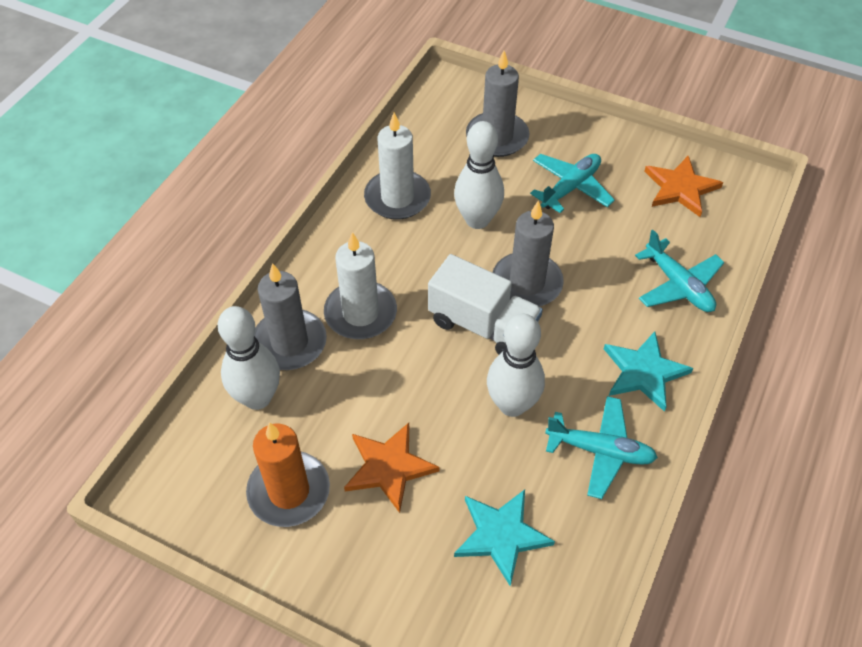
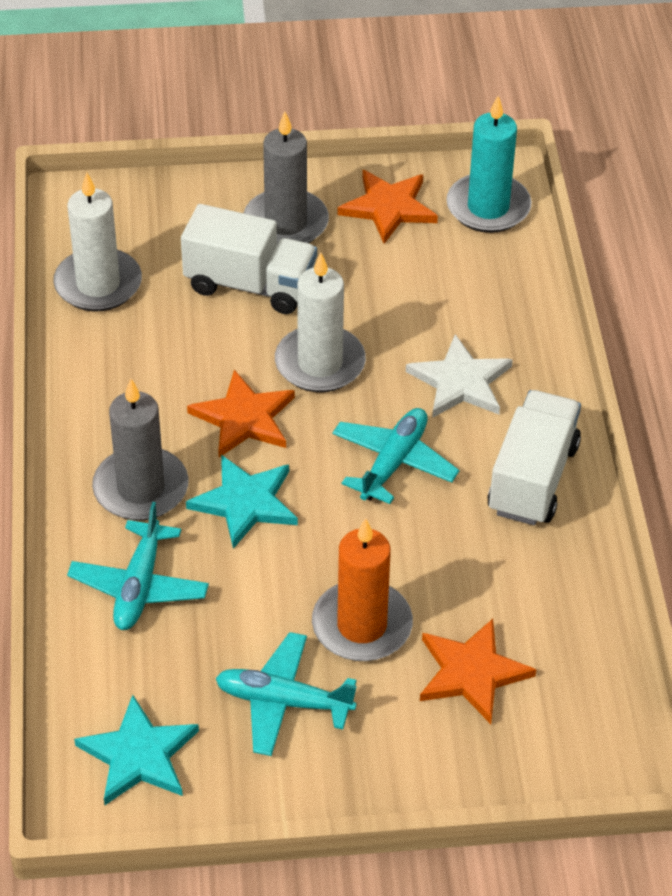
grey candle: 3 -> 2
orange star: 2 -> 3
turquoise candle: 0 -> 1
white bowling pin: 3 -> 0
white star: 0 -> 1
white truck: 1 -> 2

